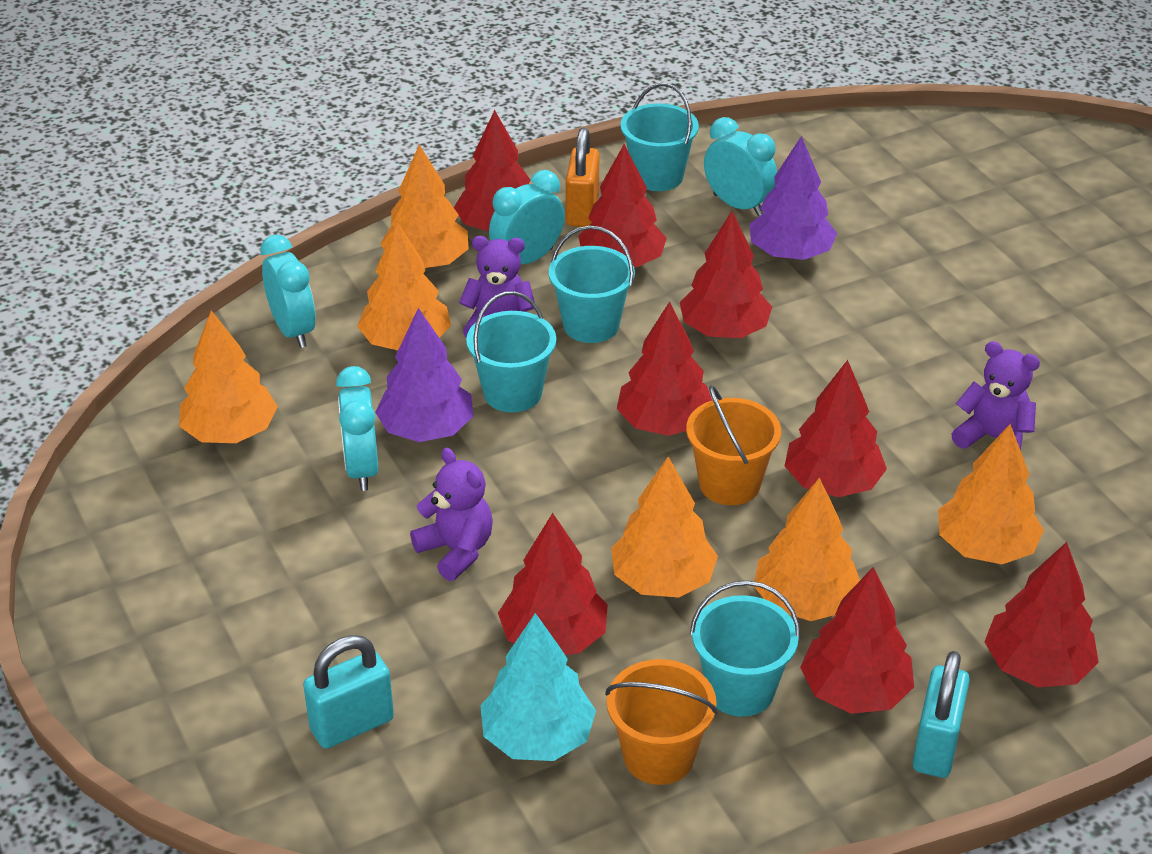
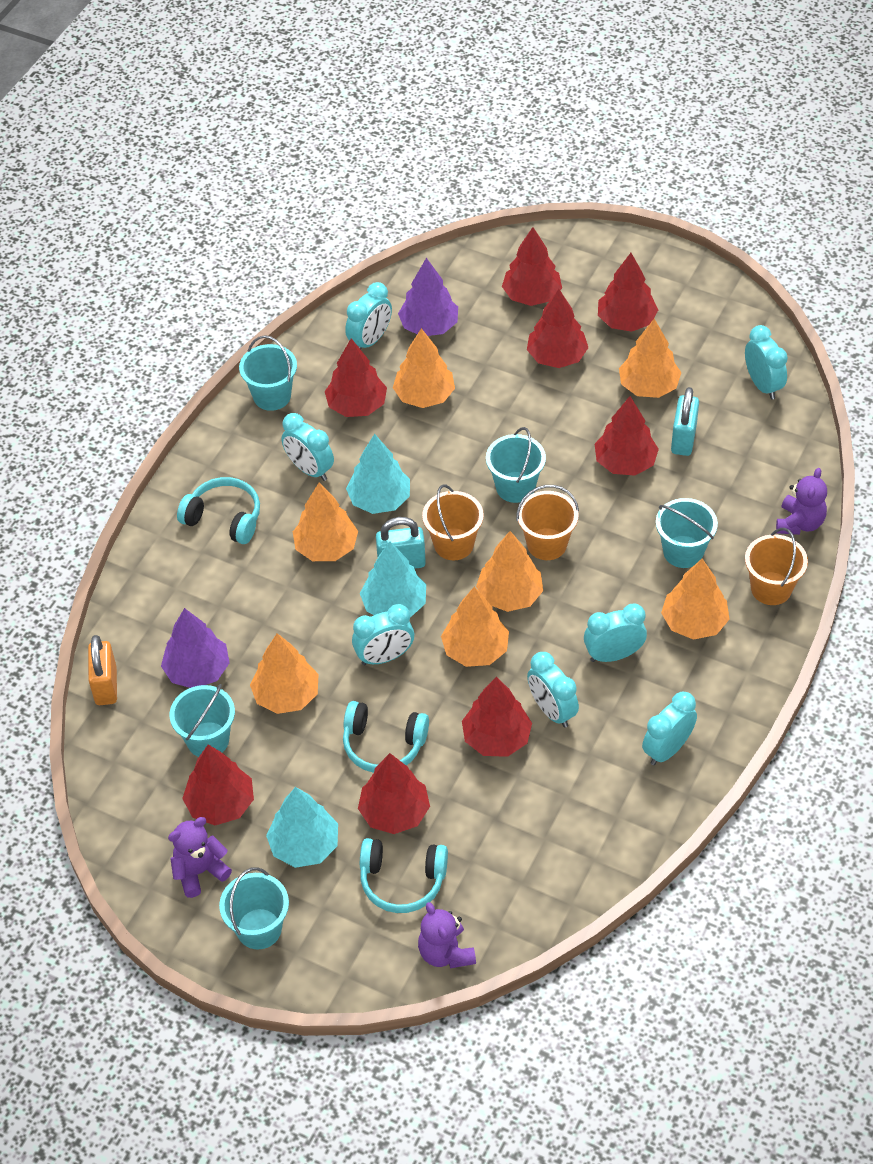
orange bucket: 2 -> 3
orange tree: 6 -> 7
turquoise bucket: 4 -> 5
turquoise clock: 4 -> 7
turquoise headphones: 0 -> 3
turquoise tree: 1 -> 3

